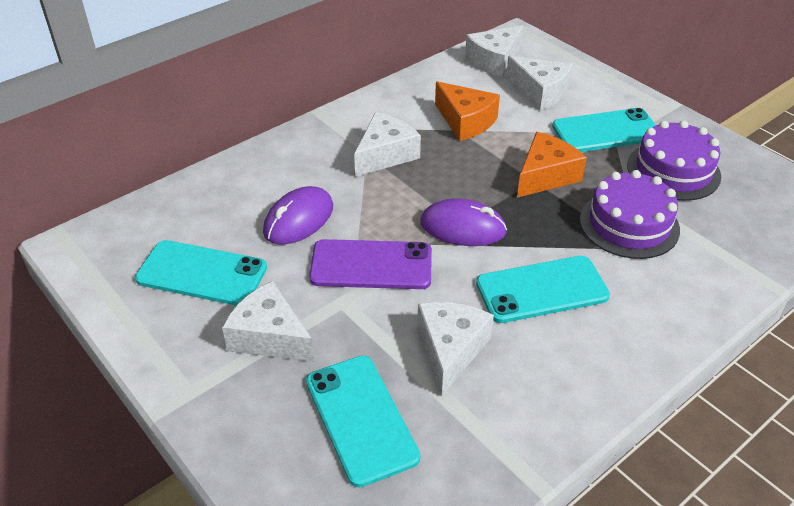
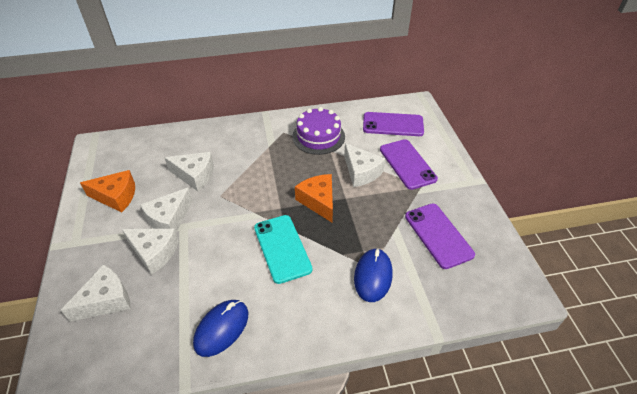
blue mouse: 0 -> 2
purple cake: 2 -> 1
purple mouse: 2 -> 0
purple phone: 1 -> 3
turquoise phone: 4 -> 1

